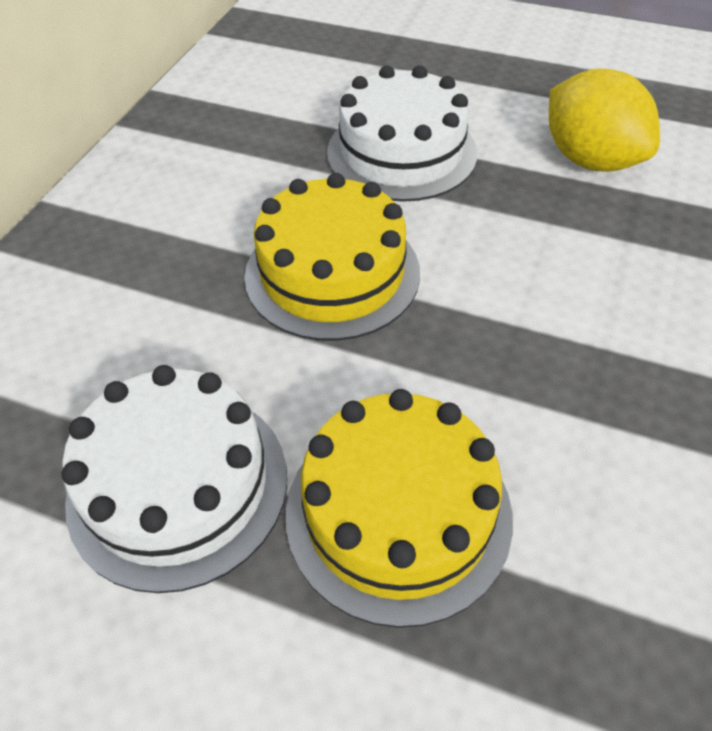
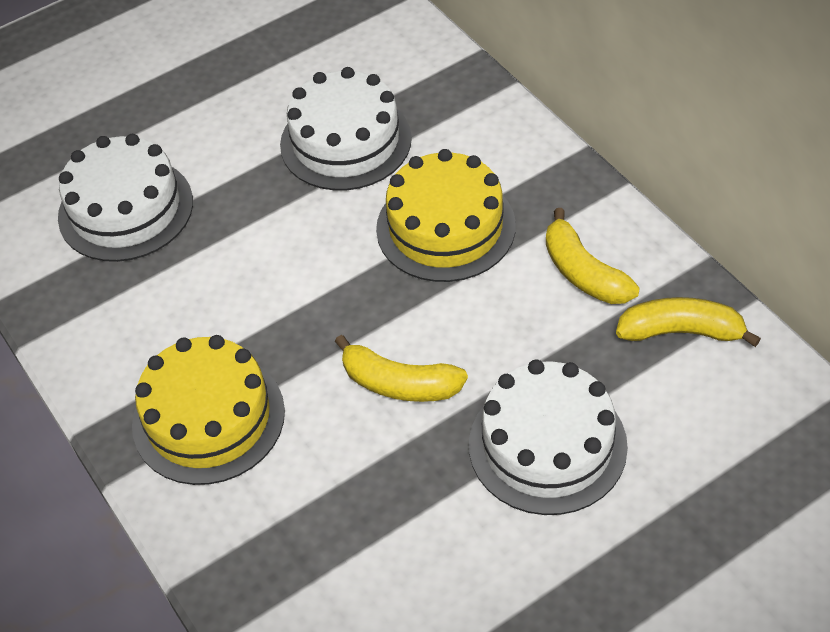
white cake: 2 -> 3
yellow banana: 0 -> 3
yellow lemon: 1 -> 0

